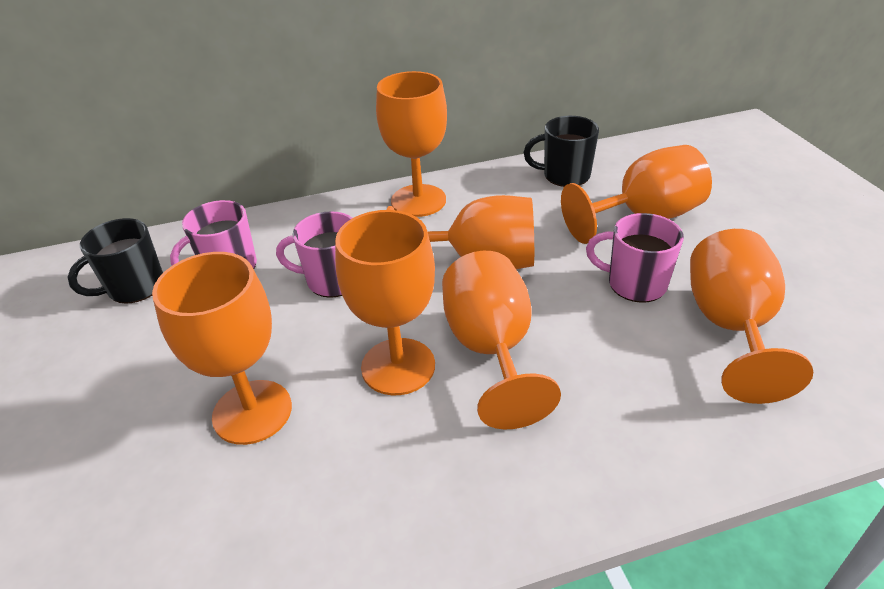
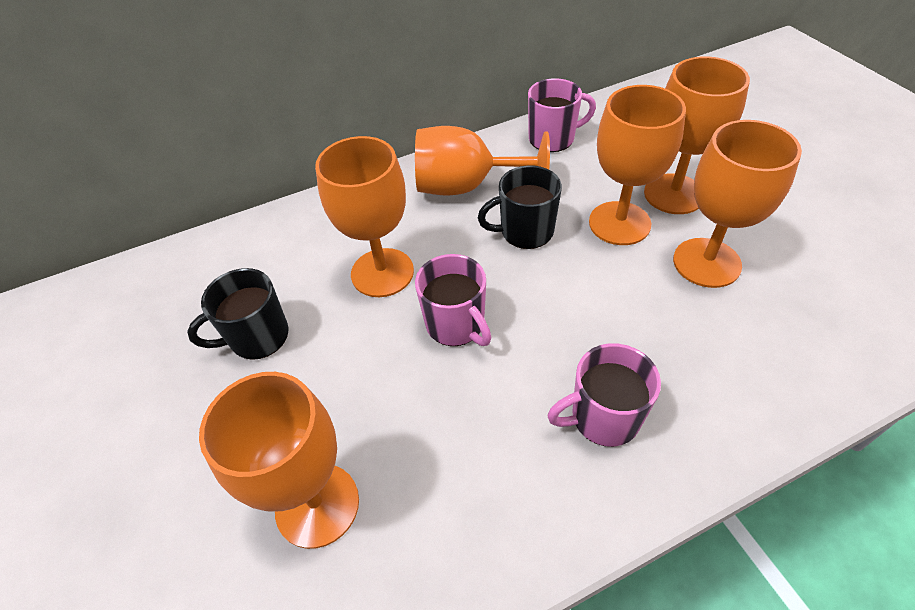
orange goblet: 7 -> 6

